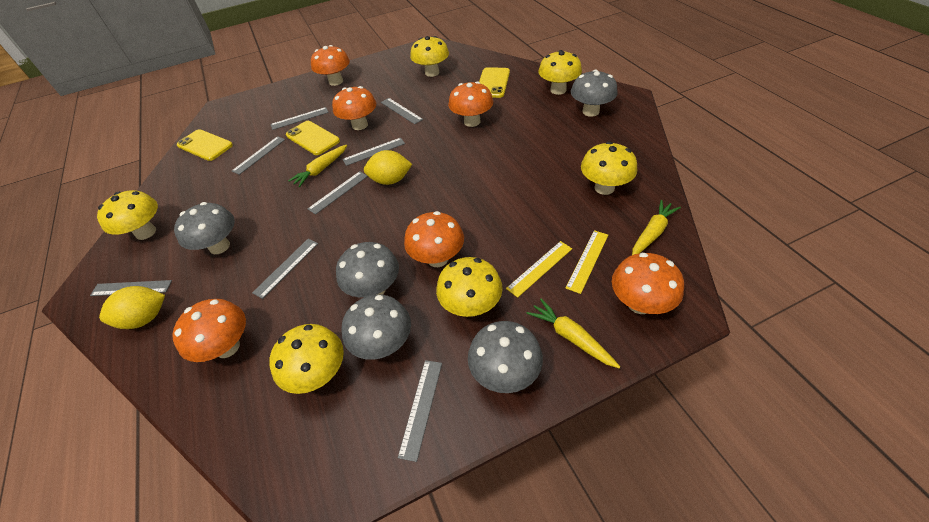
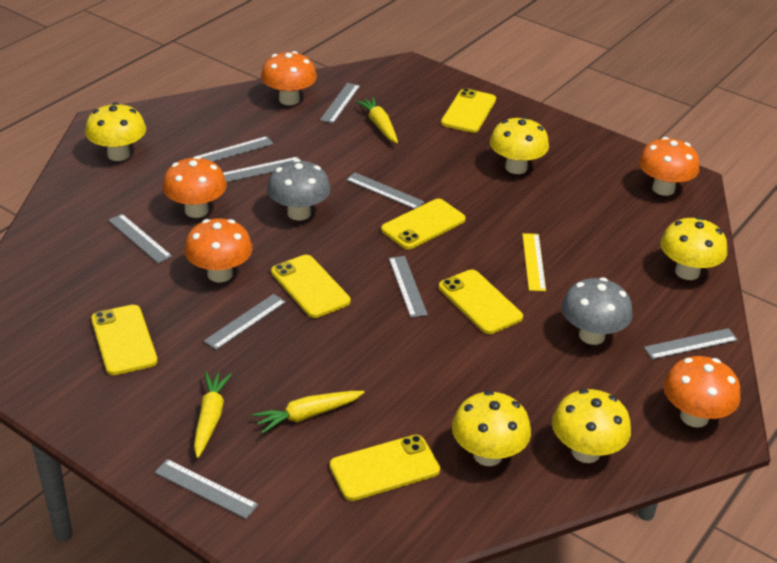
grey mushroom: 5 -> 2
grey ruler: 8 -> 9
orange mushroom: 6 -> 5
yellow lemon: 2 -> 0
yellow mushroom: 6 -> 5
yellow phone: 3 -> 6
yellow ruler: 2 -> 1

